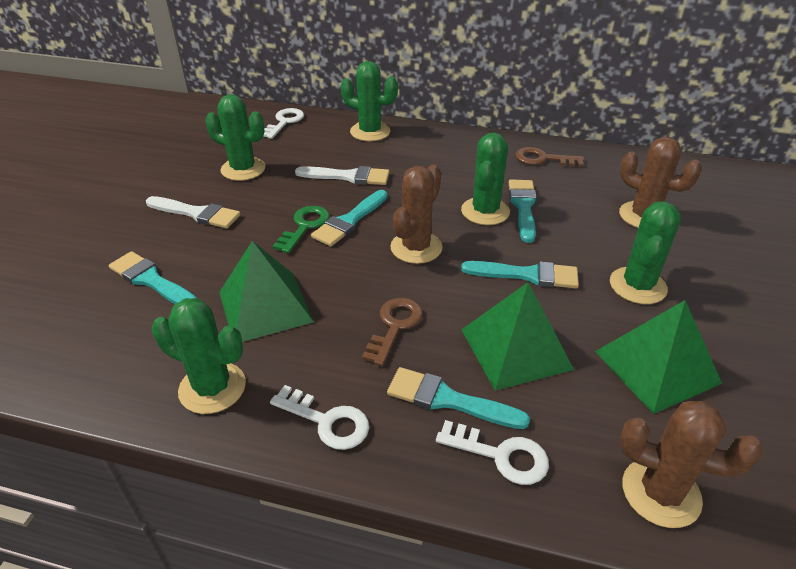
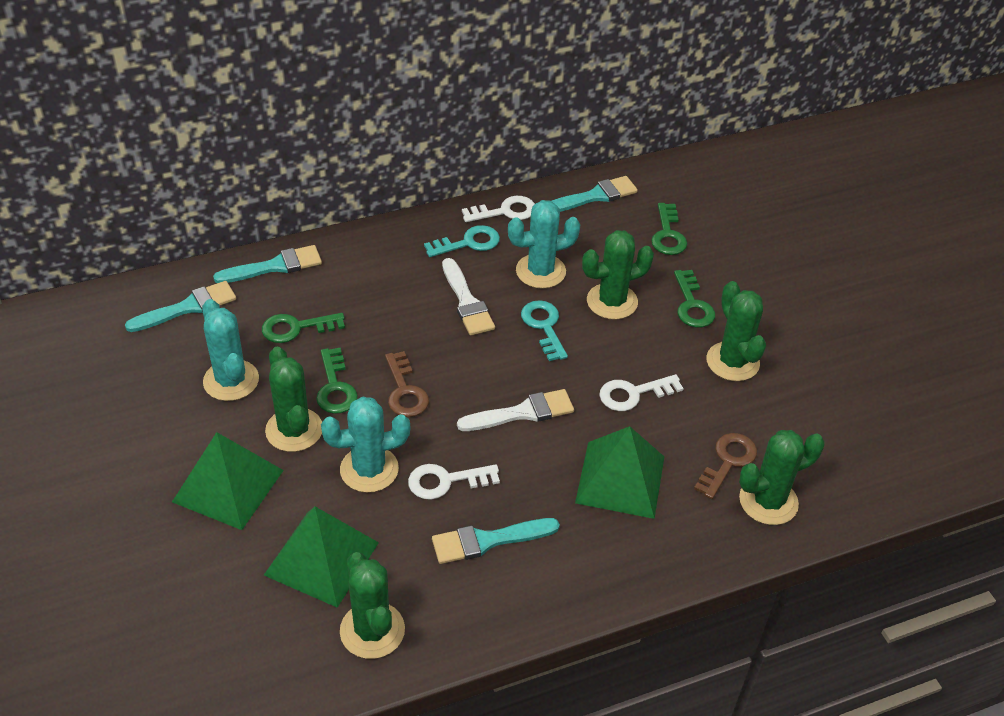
brown cactus: 3 -> 0
green key: 1 -> 4
turquoise brush: 5 -> 4
turquoise cactus: 0 -> 3
turquoise key: 0 -> 2

